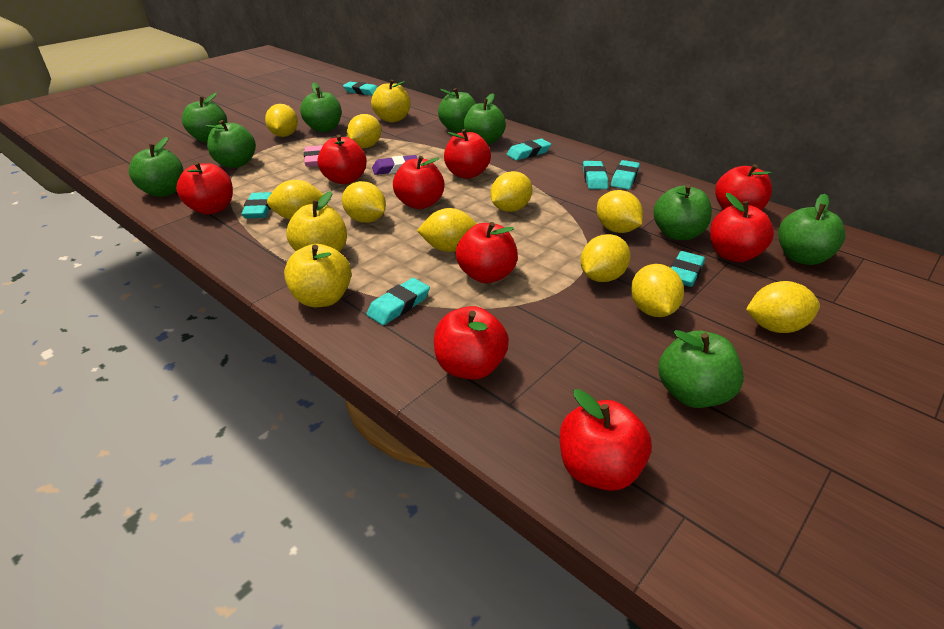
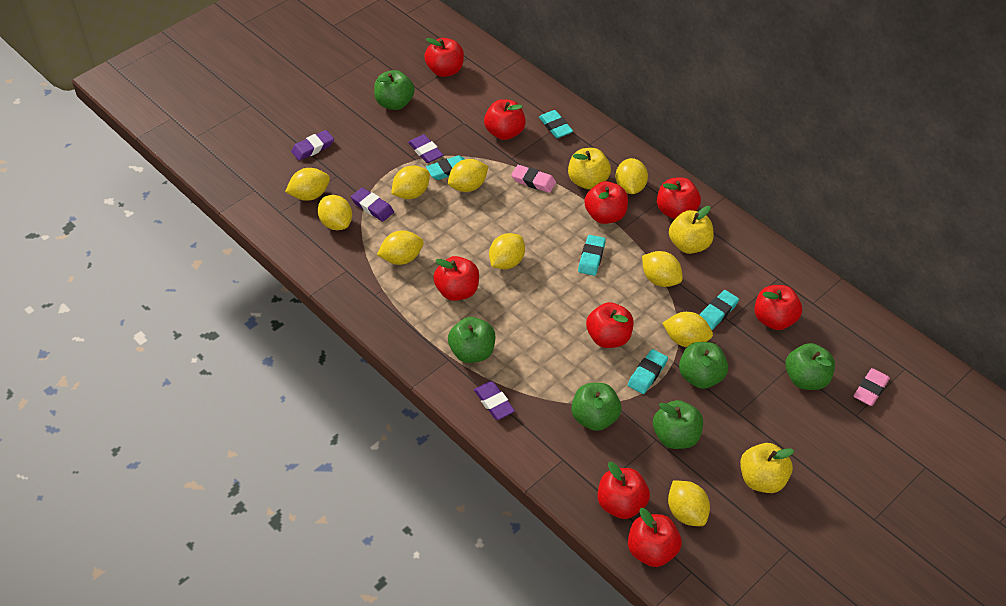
green apple: 9 -> 6
pink eraser: 1 -> 2
purple eraser: 1 -> 4
turquoise eraser: 7 -> 5

